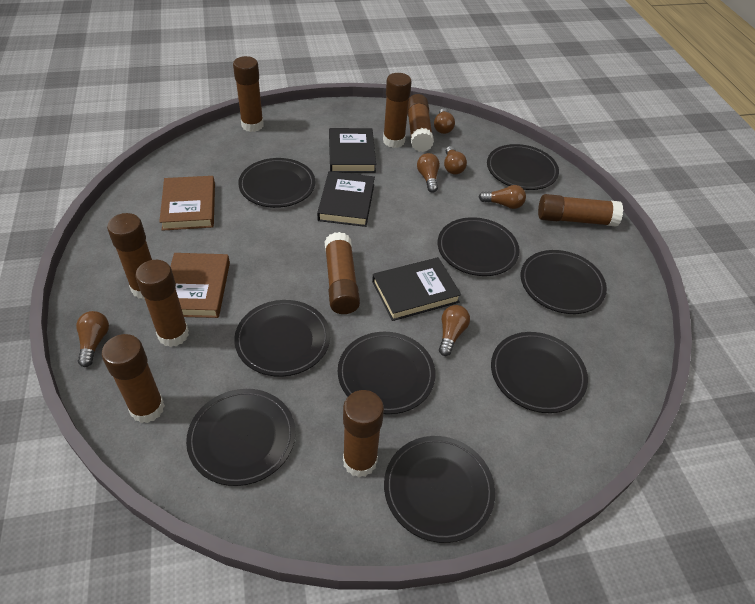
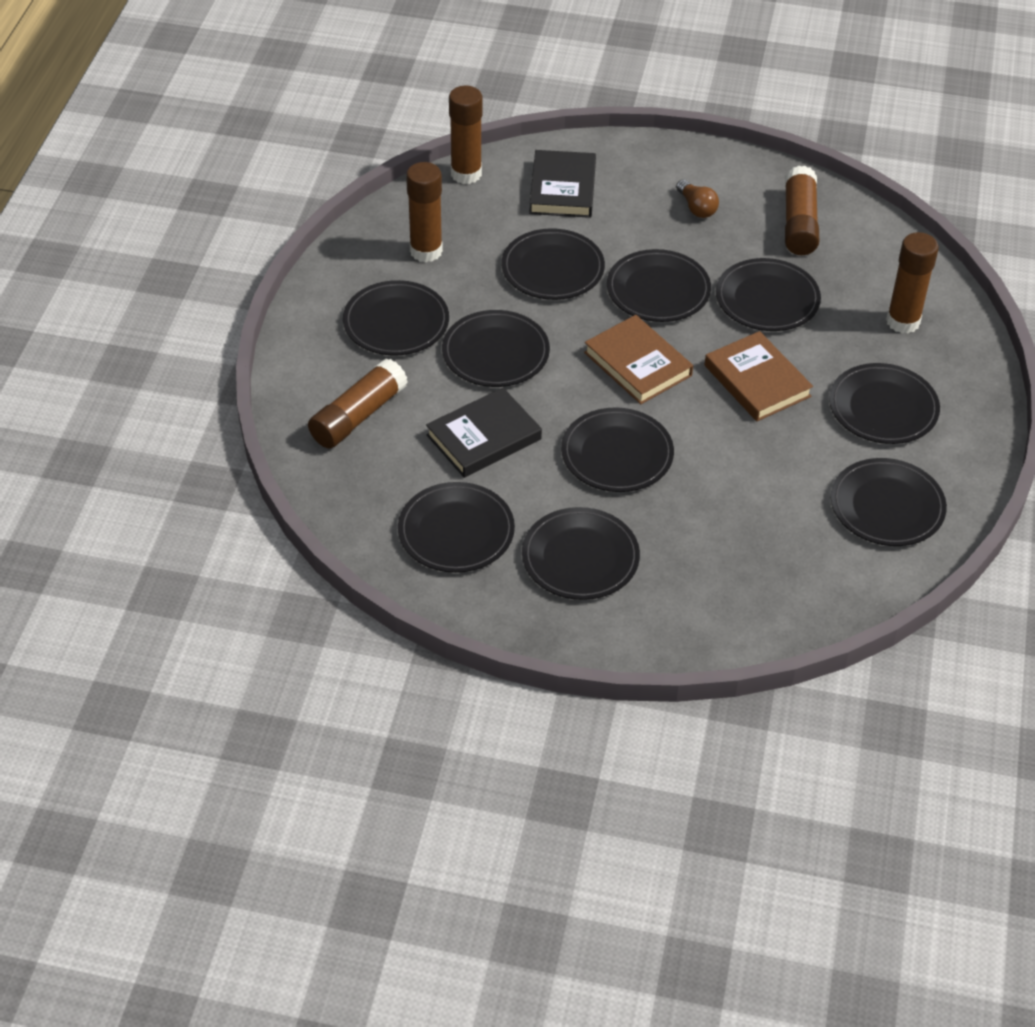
black book: 3 -> 2
black plate: 9 -> 10
brown glue stick: 9 -> 5
brown light bulb: 6 -> 1

